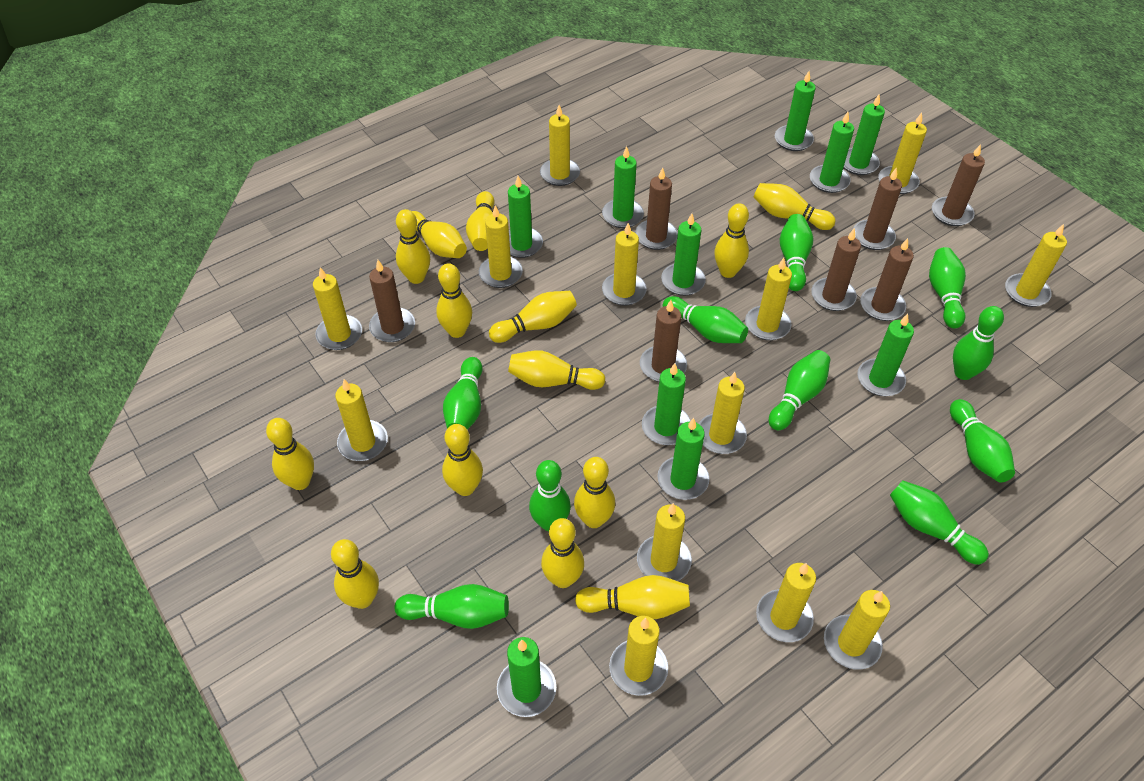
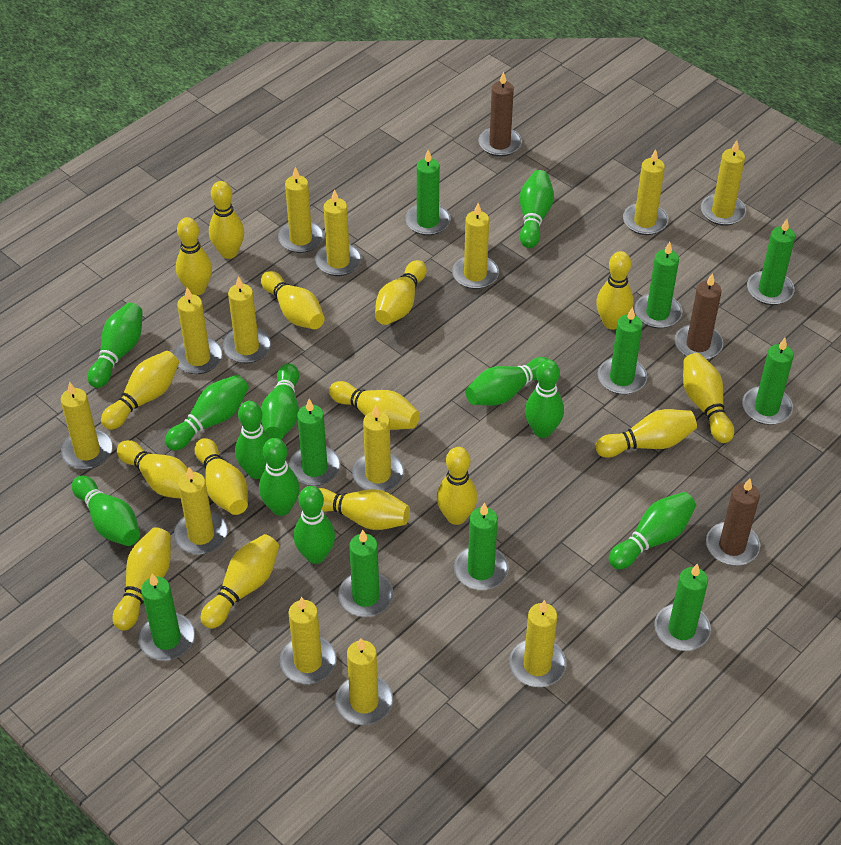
brown candle: 7 -> 3
green bowling pin: 10 -> 11
yellow bowling pin: 14 -> 15

